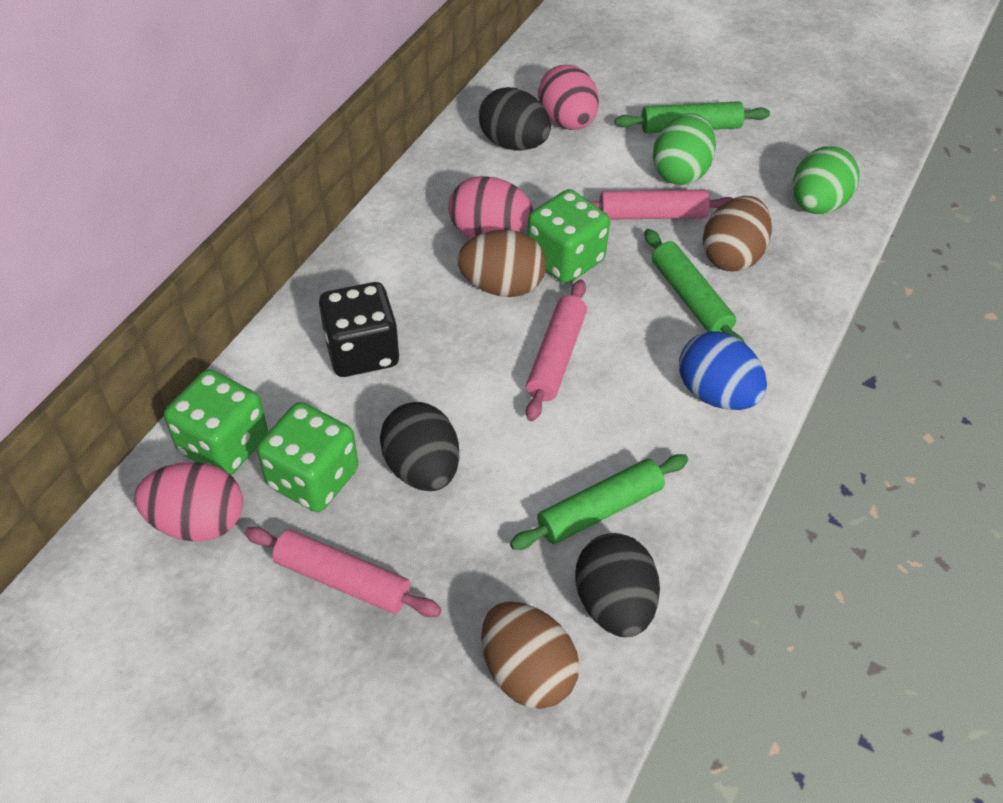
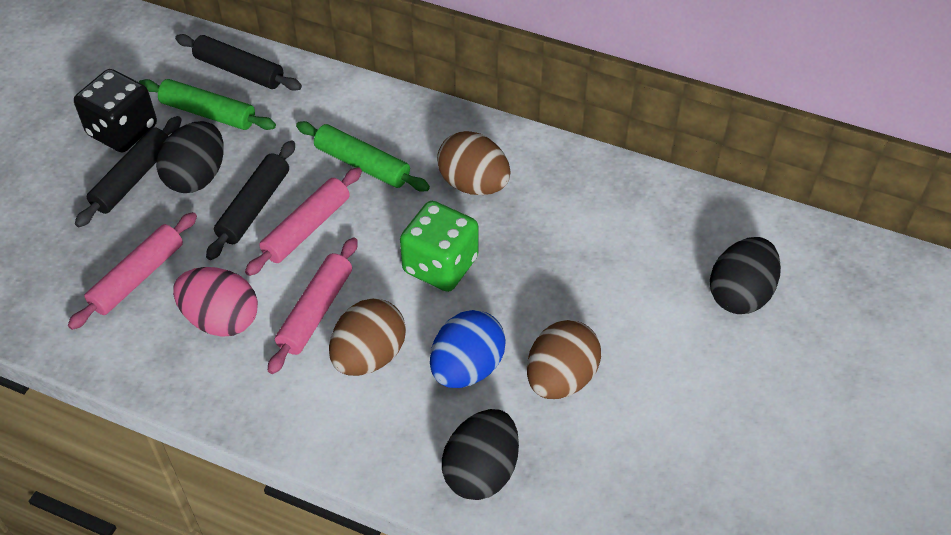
black rolling pin: 0 -> 3
green dice: 3 -> 1
green egg: 2 -> 0
green rolling pin: 3 -> 2
pink egg: 3 -> 1

